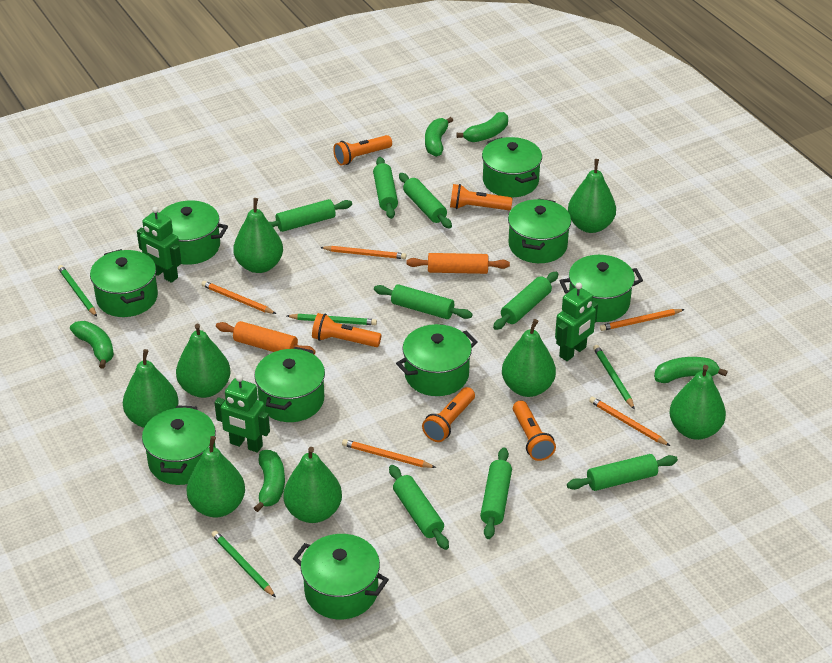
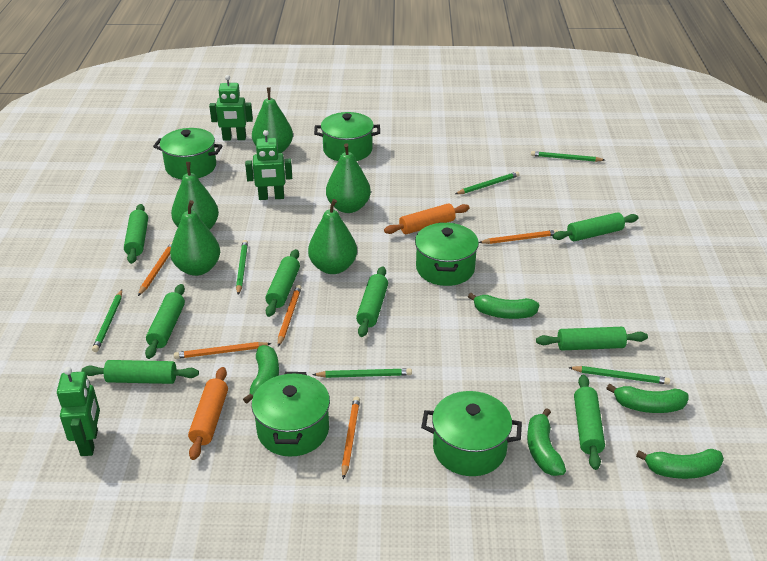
green pear: 8 -> 5
green pencil: 4 -> 6
green pot: 9 -> 5
orange flashlight: 5 -> 0

